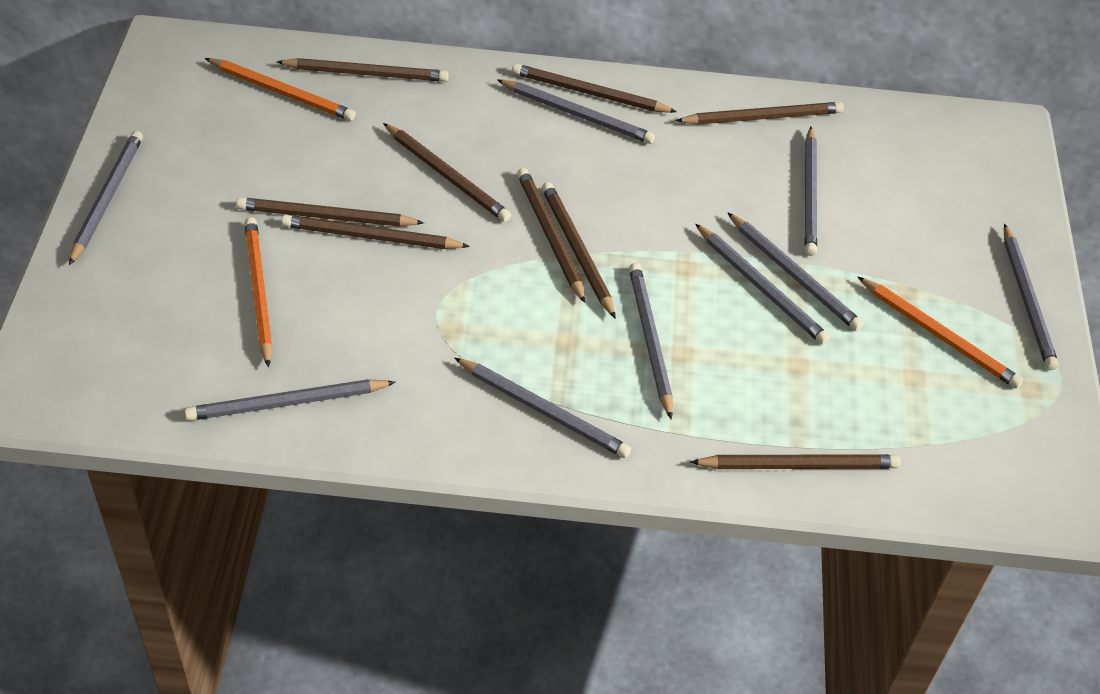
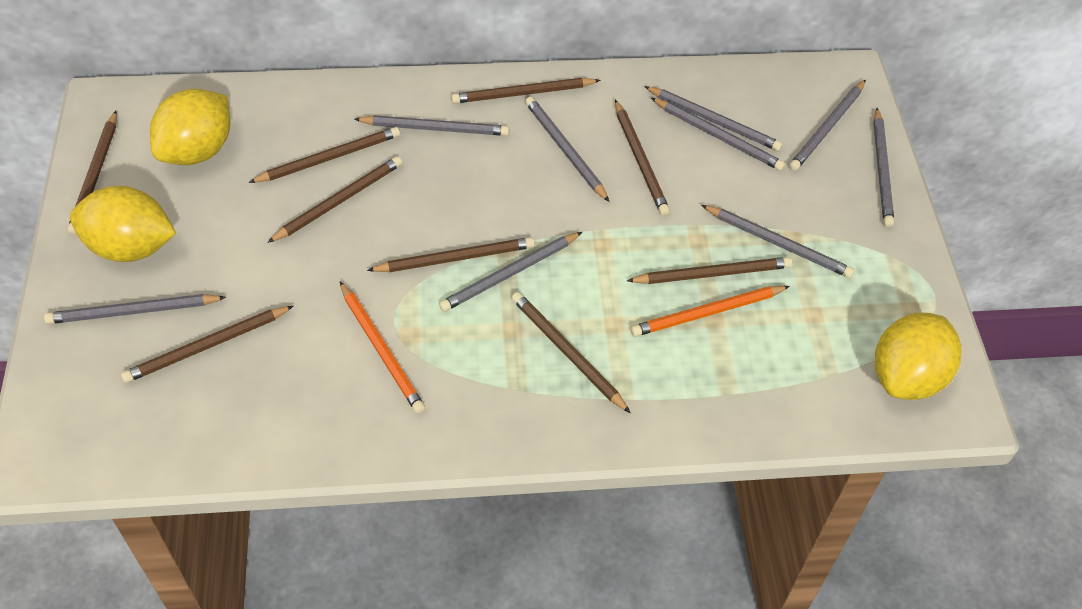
orange pencil: 3 -> 2
yellow lemon: 0 -> 3

